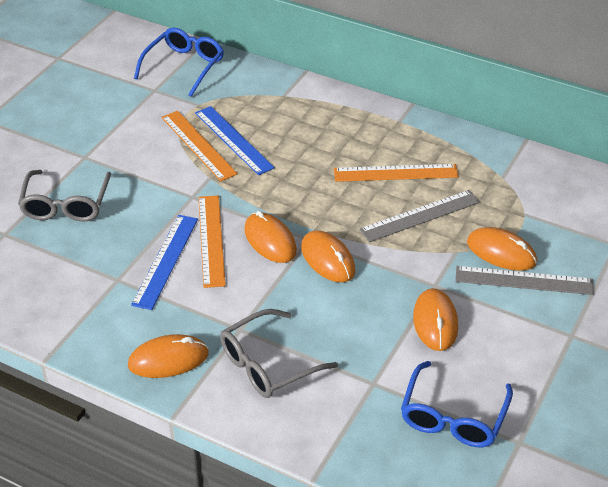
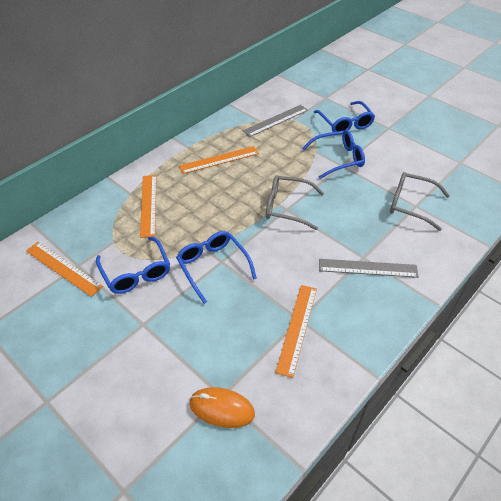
blue glasses: 2 -> 4
blue ruler: 2 -> 0
orange mouse: 5 -> 1
orange ruler: 3 -> 4

